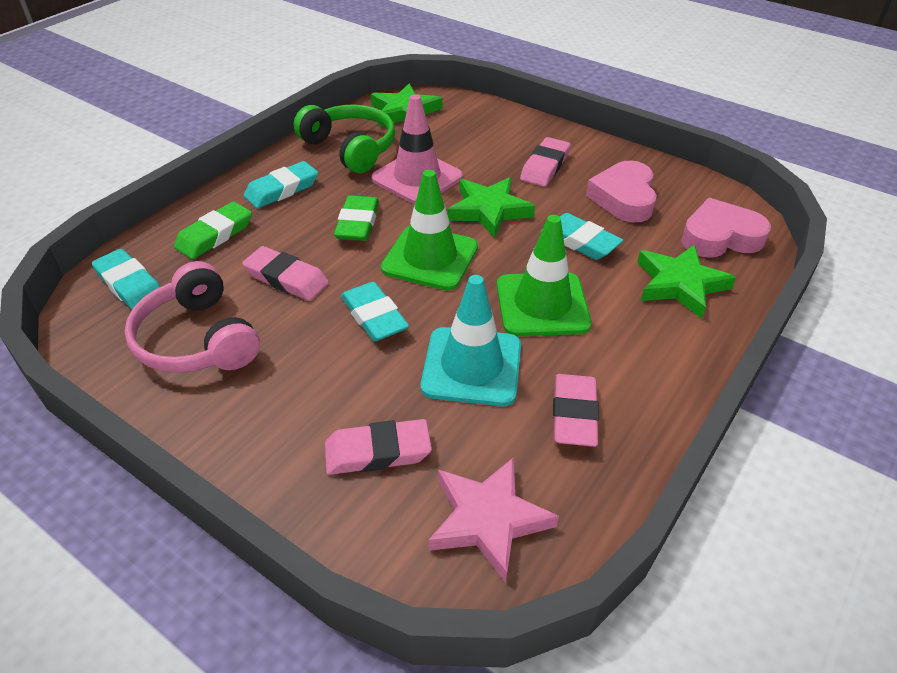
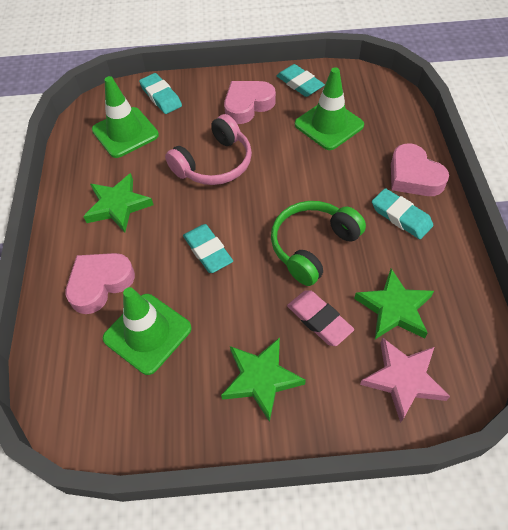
green eraser: 2 -> 0
green traffic cone: 2 -> 3
pink eraser: 4 -> 1
pink heart: 2 -> 3
pink traffic cone: 1 -> 0
turquoise traffic cone: 1 -> 0

